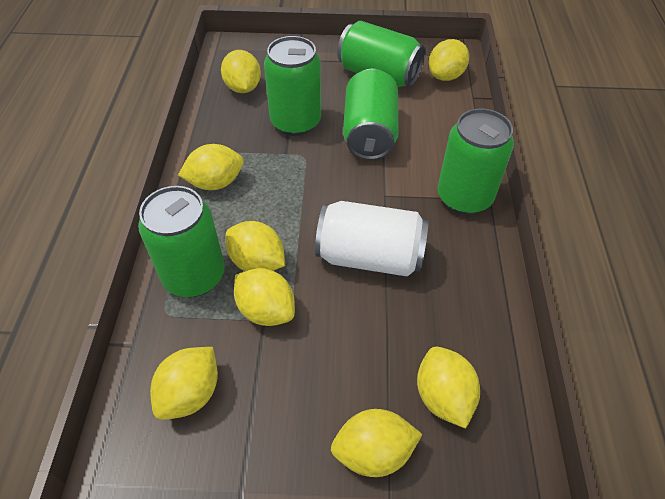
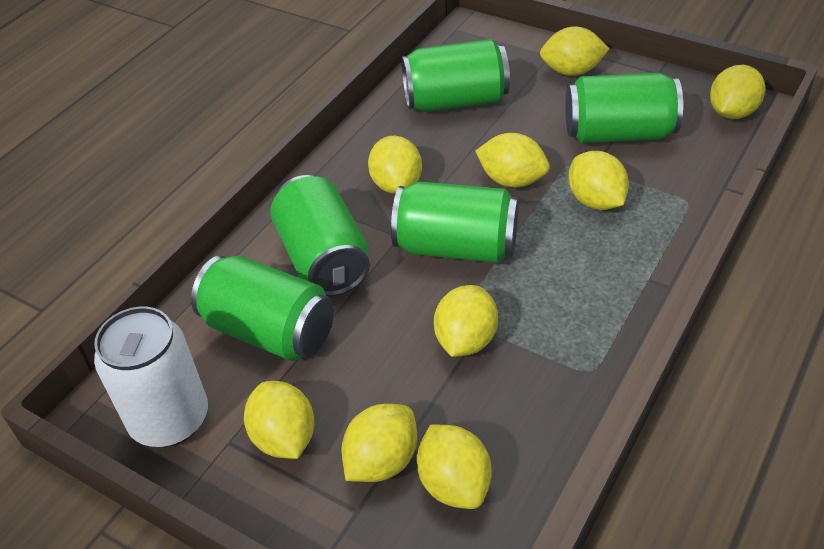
yellow lemon: 8 -> 9

